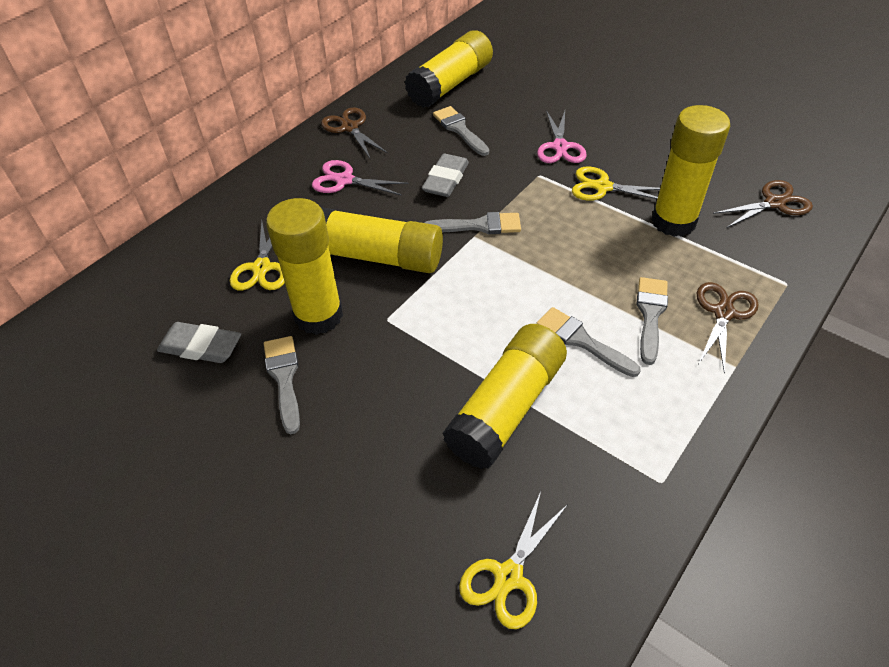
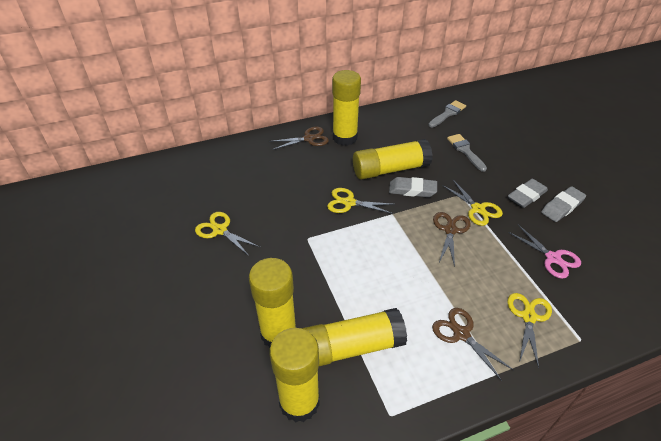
grey brush: 5 -> 2
grey eraser: 2 -> 3
pink scissors: 2 -> 1
yellow scissors: 3 -> 4

